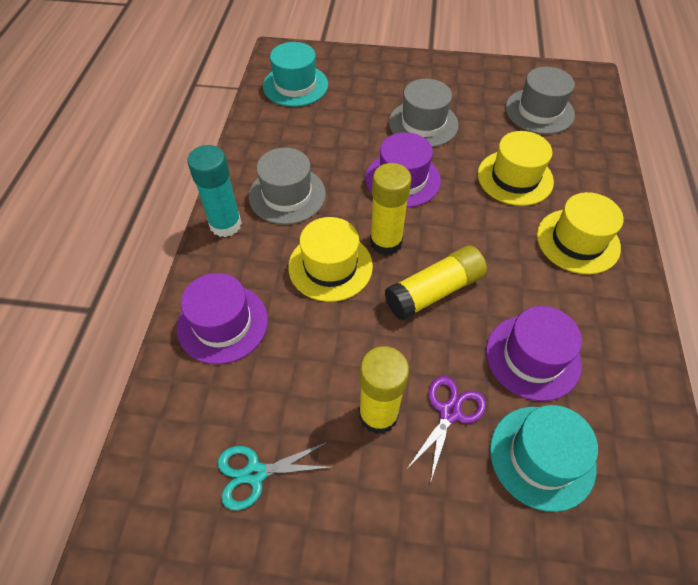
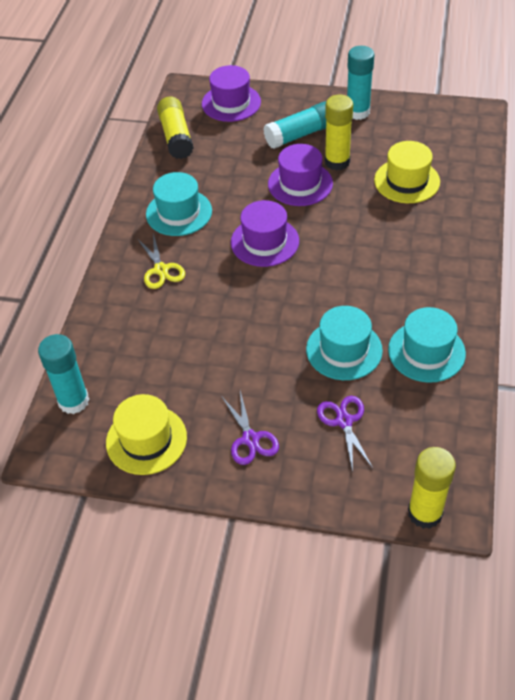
grey hat: 3 -> 0
purple scissors: 1 -> 2
turquoise glue stick: 1 -> 3
turquoise hat: 2 -> 3
turquoise scissors: 1 -> 0
yellow hat: 3 -> 2
yellow scissors: 0 -> 1

